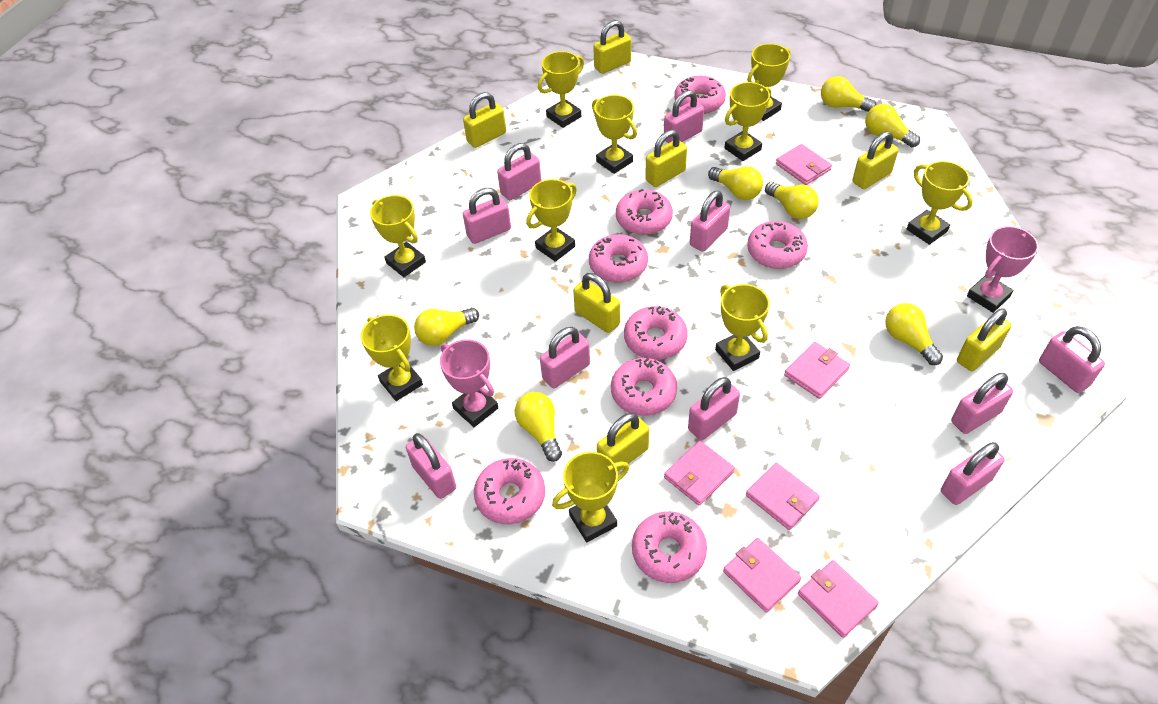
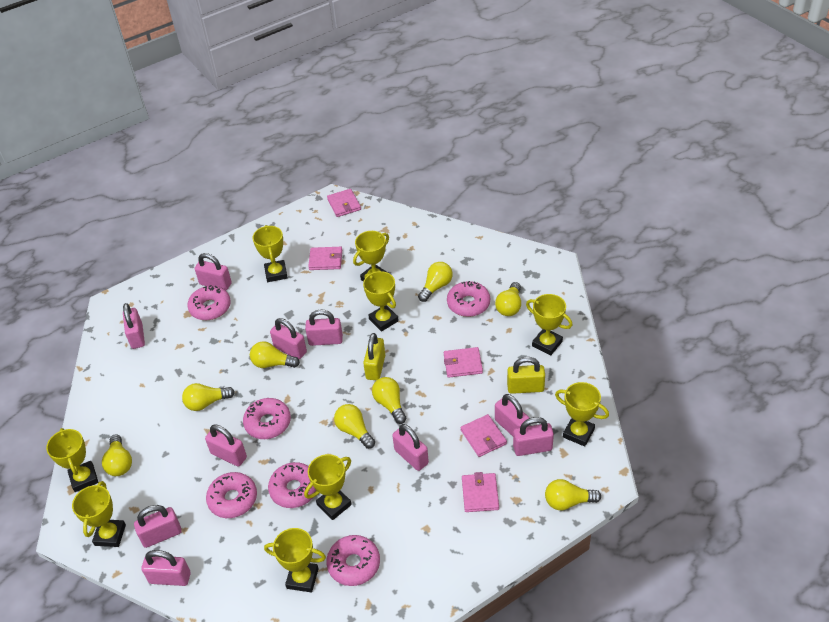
pink donut: 8 -> 6
pink trophy: 2 -> 0
pink wallet: 6 -> 5
yellow light bulb: 7 -> 8
yellow padlock: 7 -> 2
yellow trophy: 10 -> 9

